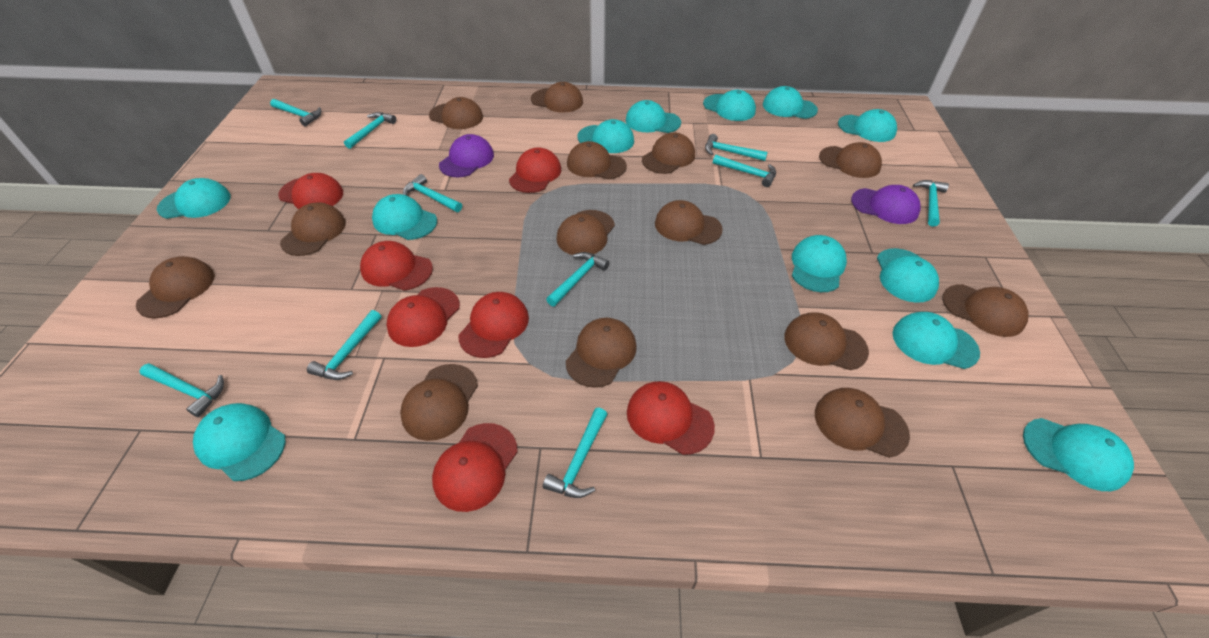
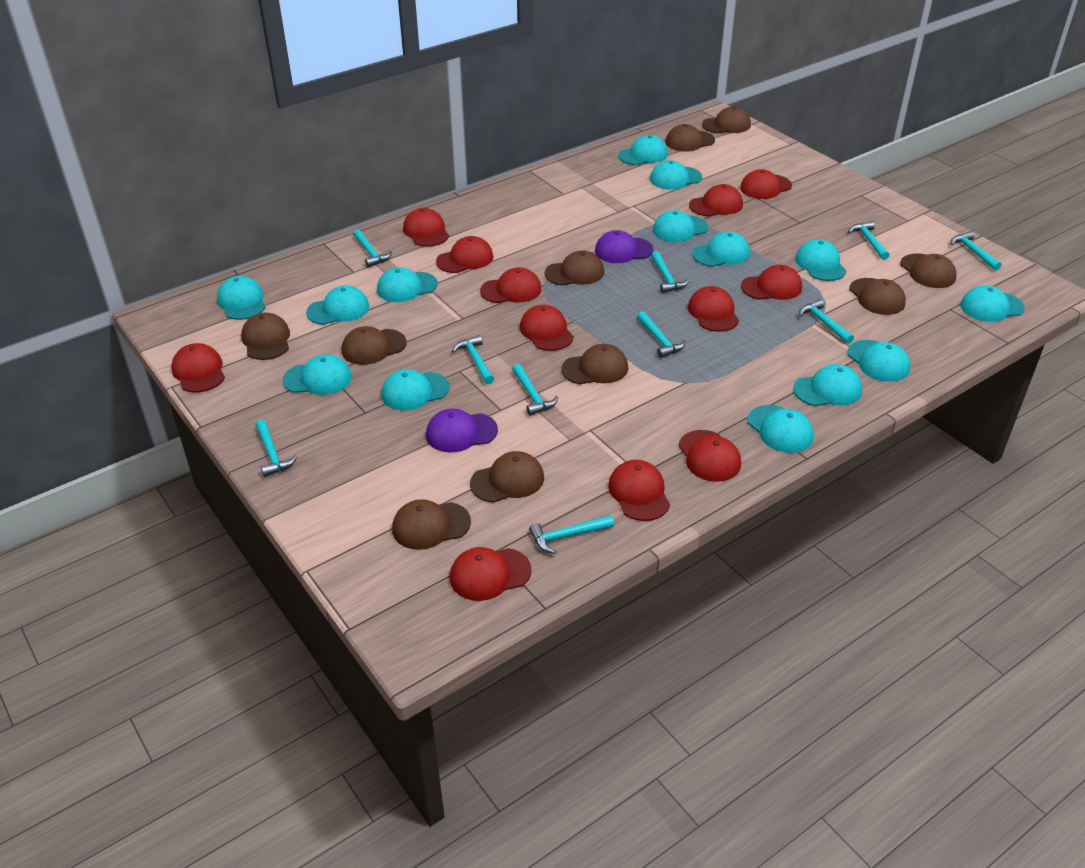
brown cap: 14 -> 10
red cap: 7 -> 12
turquoise cap: 12 -> 14

